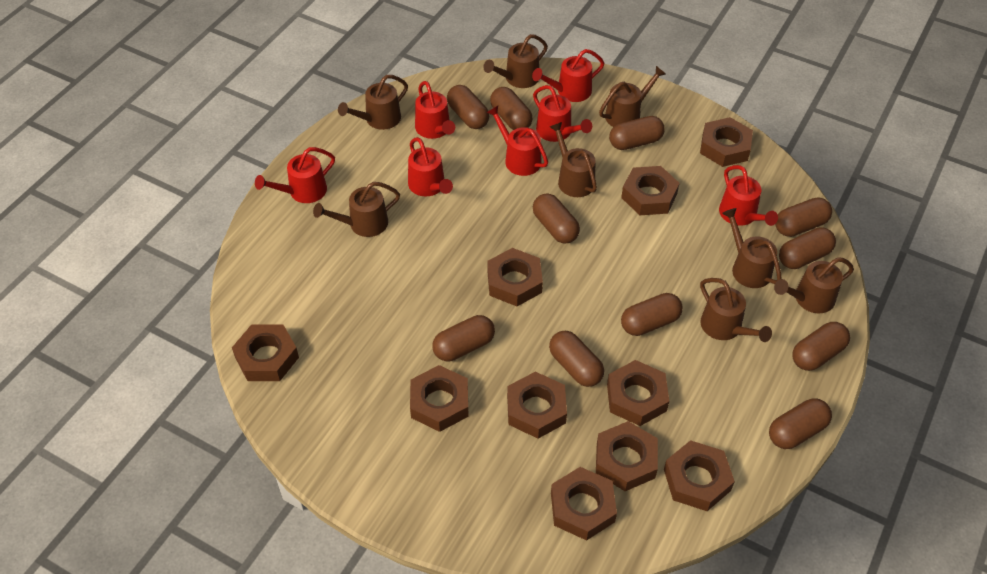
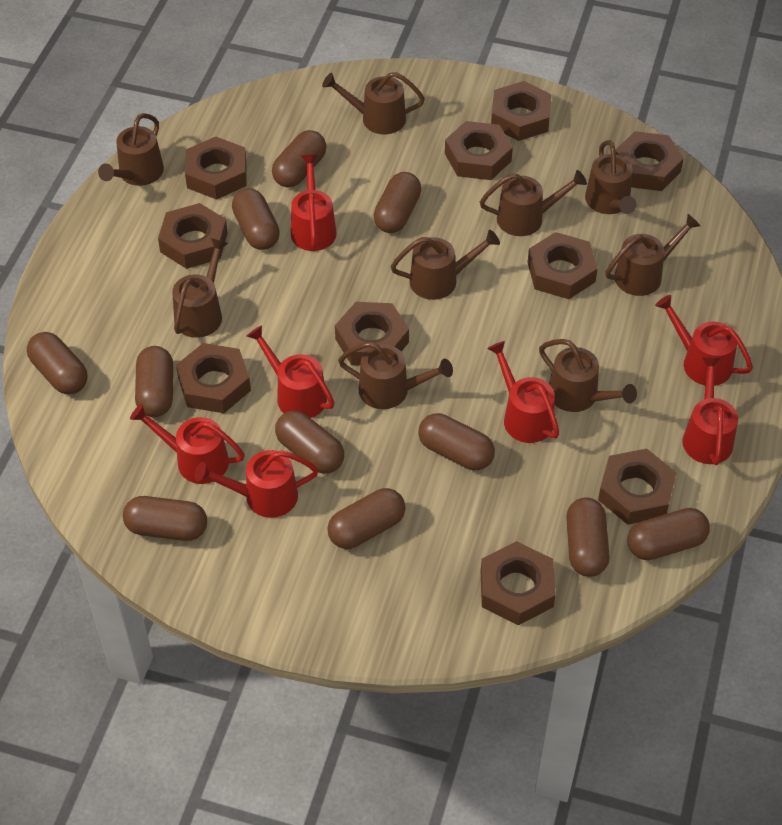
brown watering can: 8 -> 9

